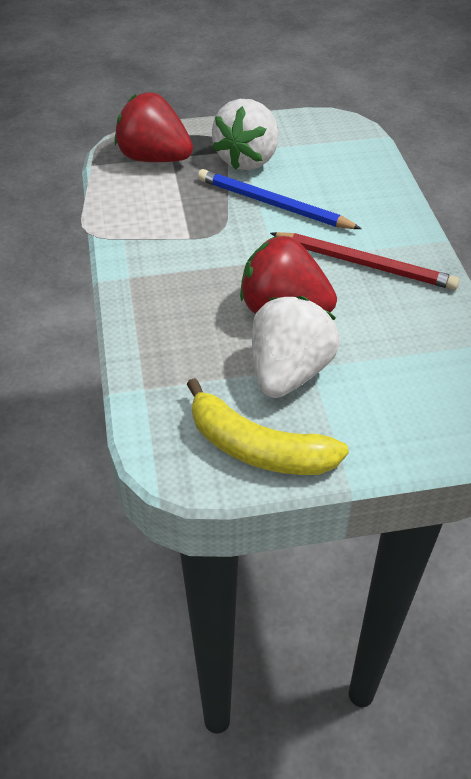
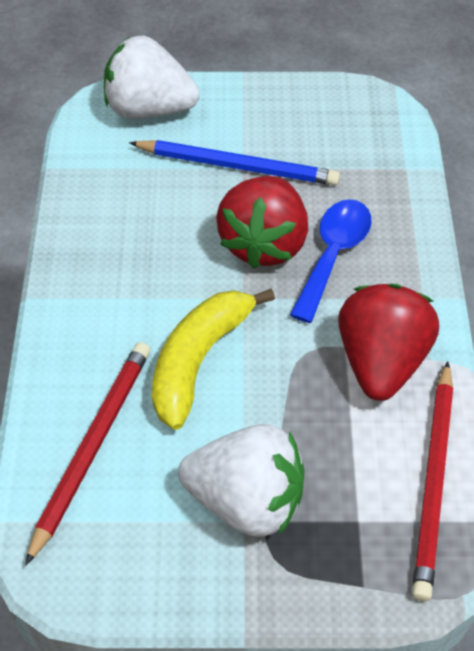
blue spoon: 0 -> 1
red pencil: 1 -> 2

